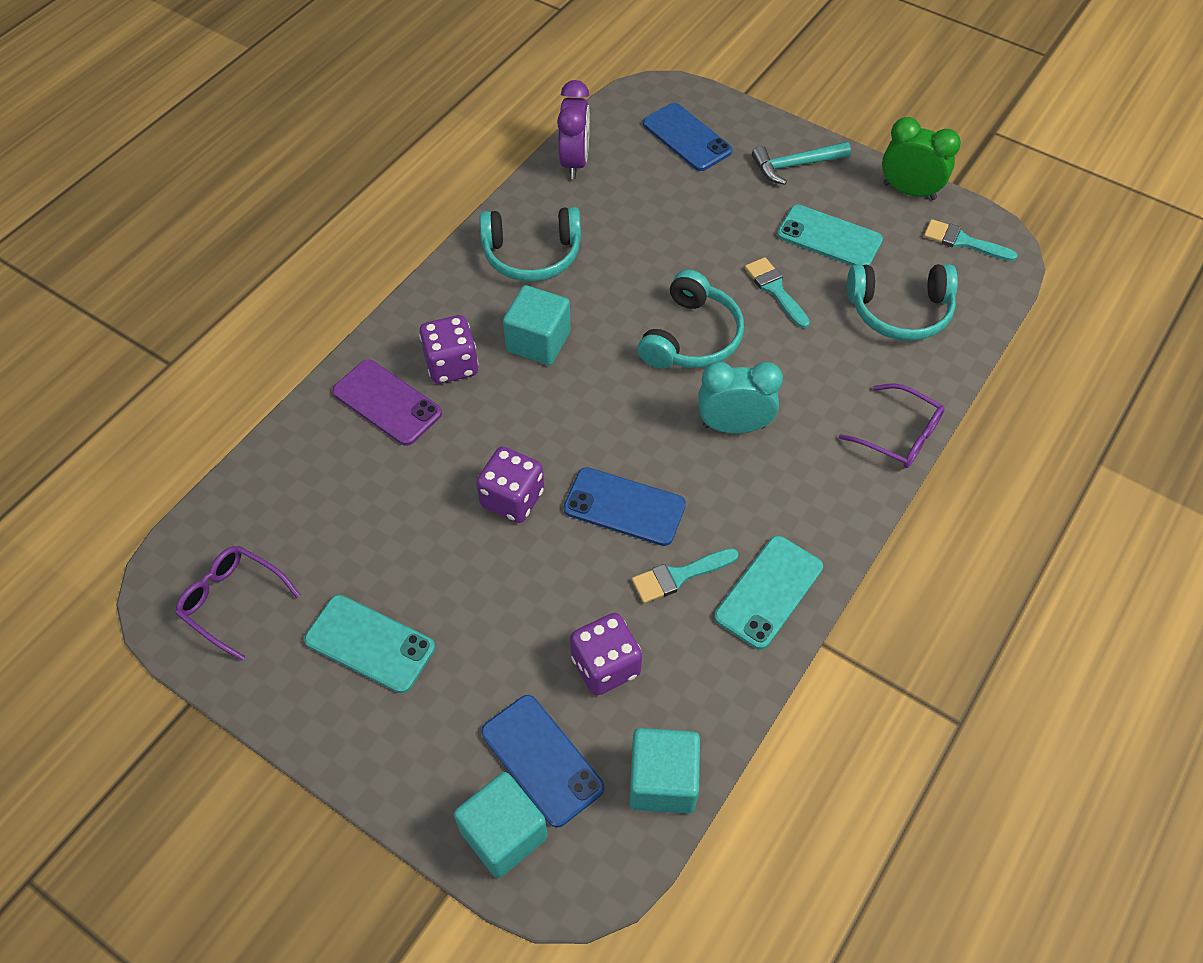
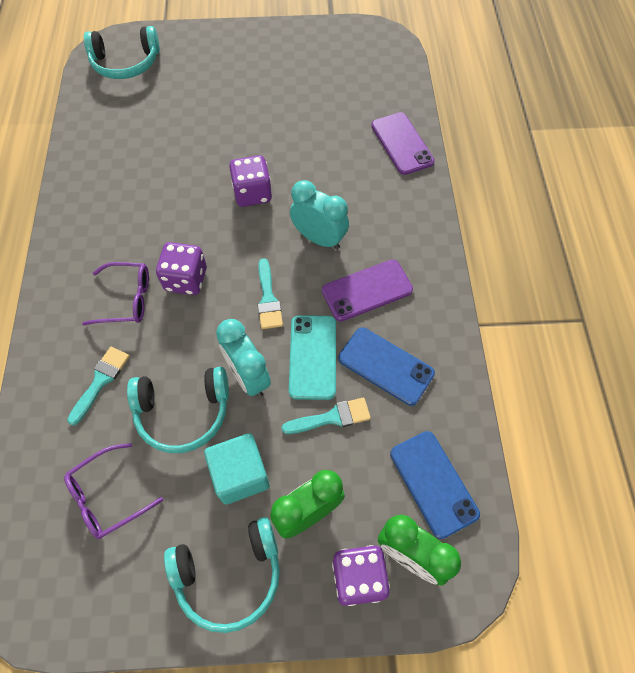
blue phone: 3 -> 2
green clock: 1 -> 2
purple clock: 1 -> 0
purple phone: 1 -> 2
turquoise clock: 1 -> 2
turquoise cube: 3 -> 1
turquoise hammer: 1 -> 0
turquoise phone: 3 -> 1

